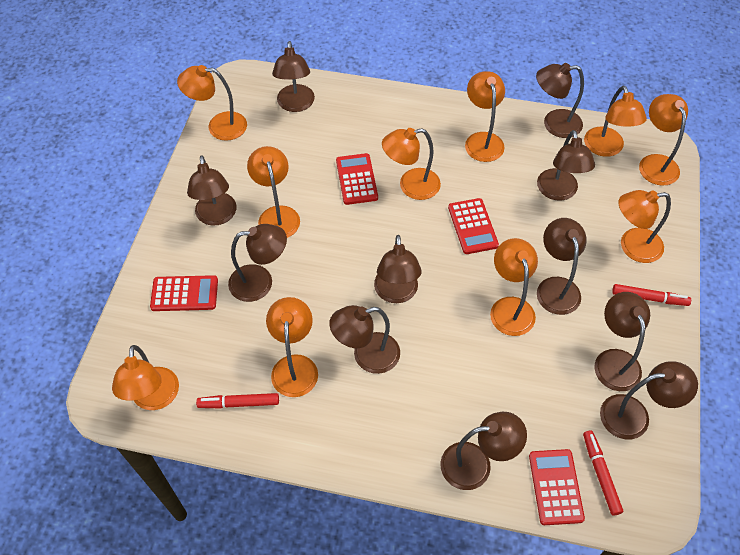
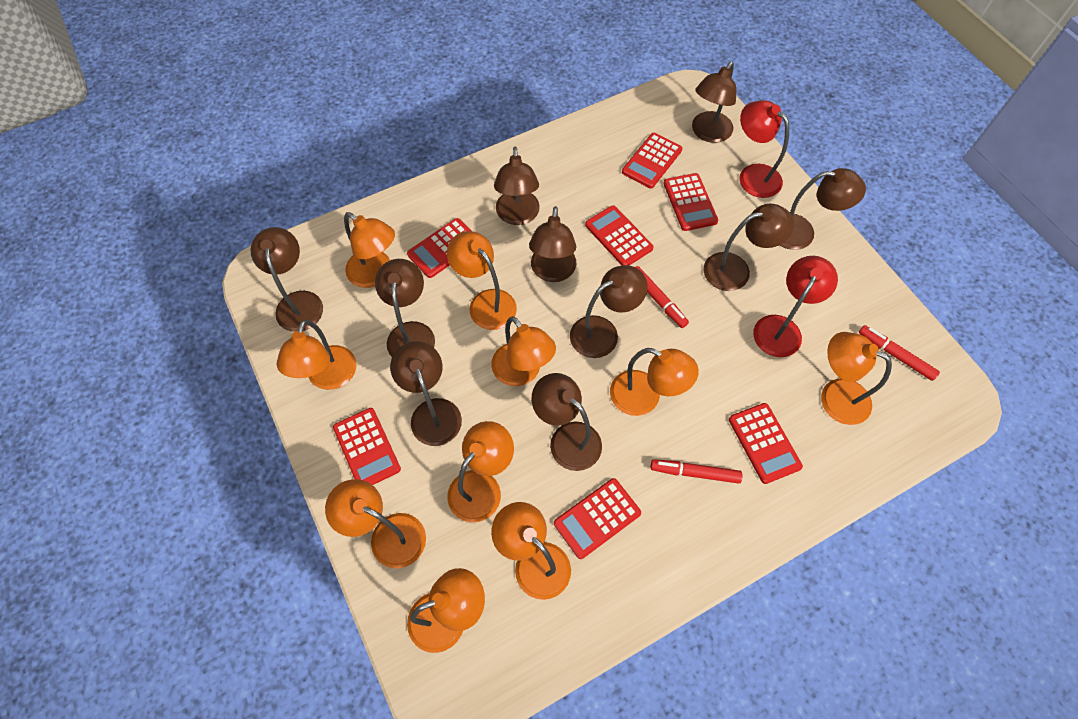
brown lamp: 11 -> 10
red calculator: 4 -> 7
red lamp: 0 -> 2

